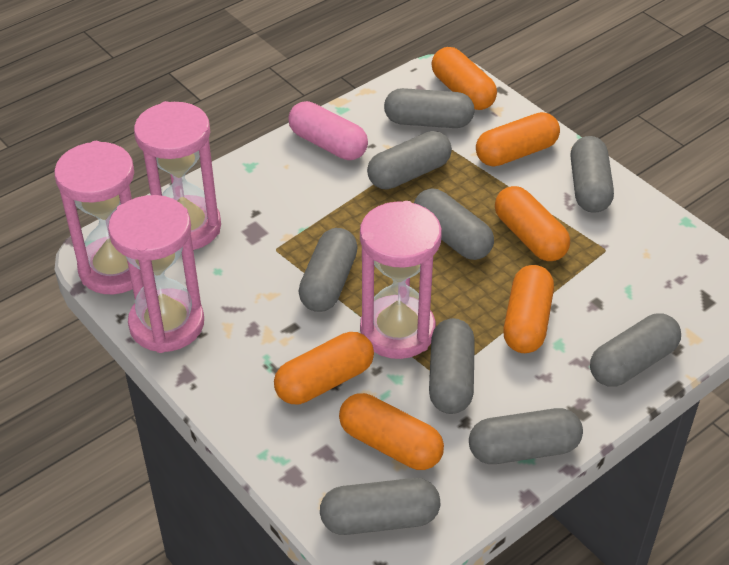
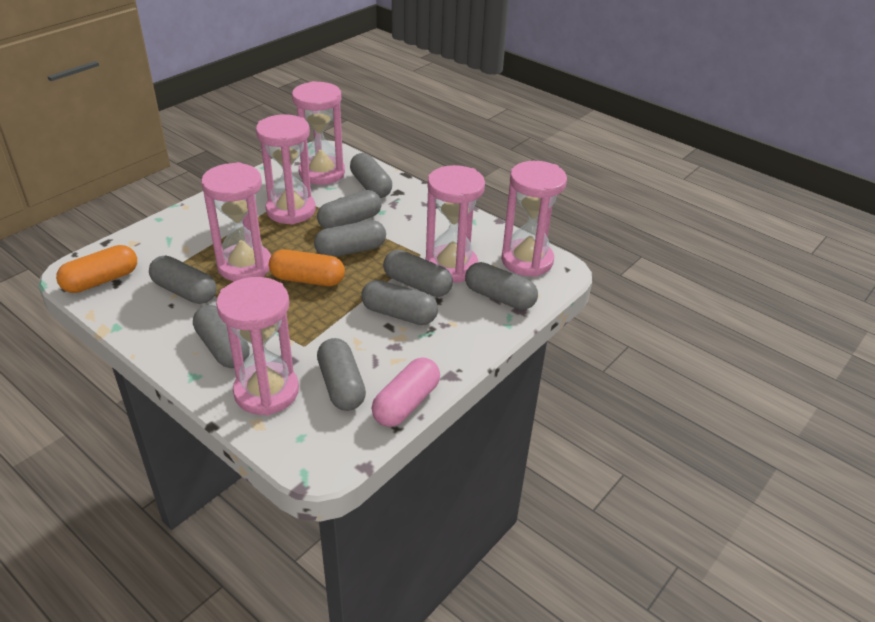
orange capsule: 6 -> 2
pink hourglass: 4 -> 6

